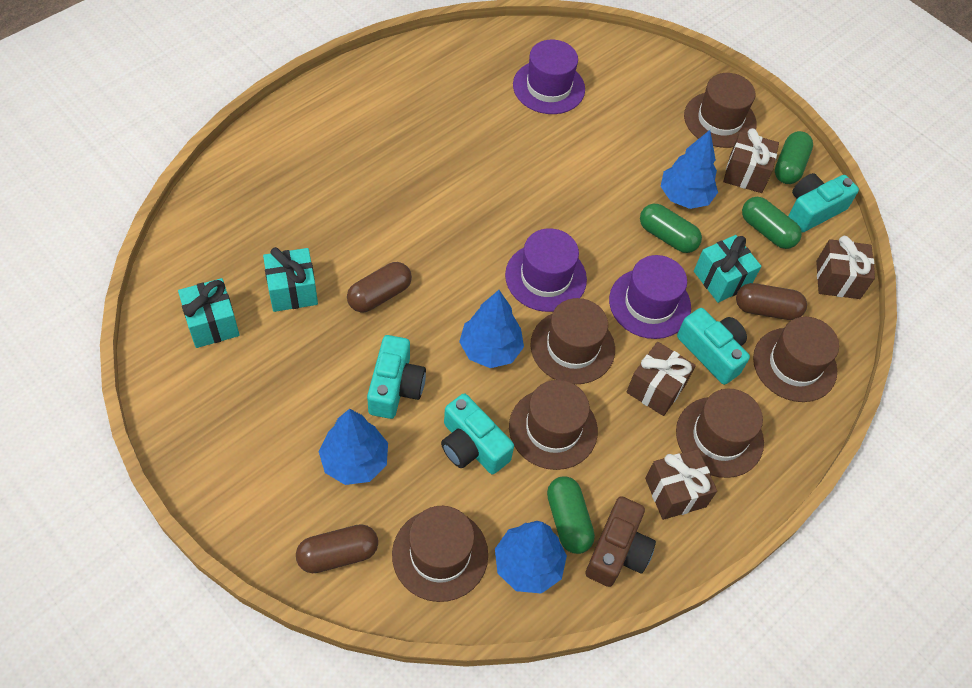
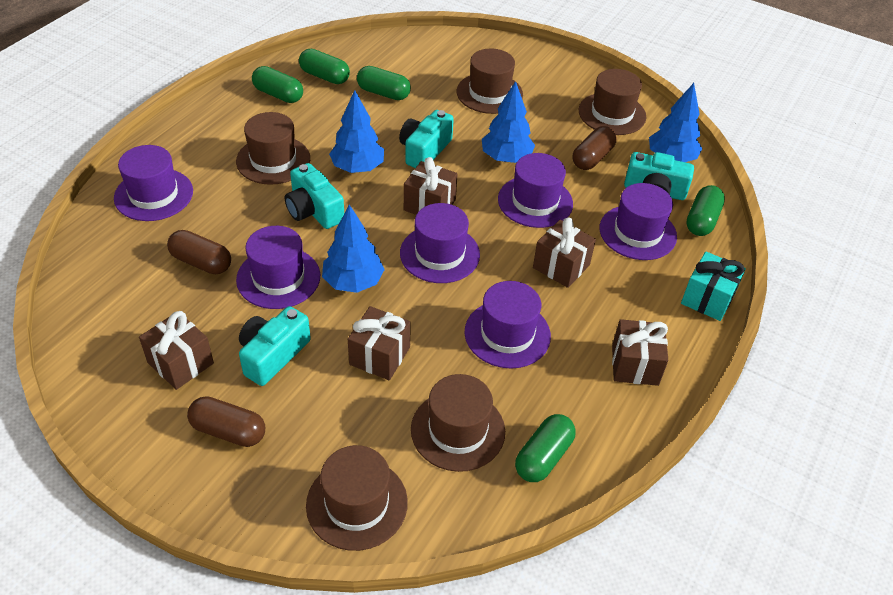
brown camera: 1 -> 0
brown gift: 4 -> 5
brown hat: 6 -> 5
green capsule: 4 -> 5
purple hat: 3 -> 6
turquoise gift: 3 -> 1

